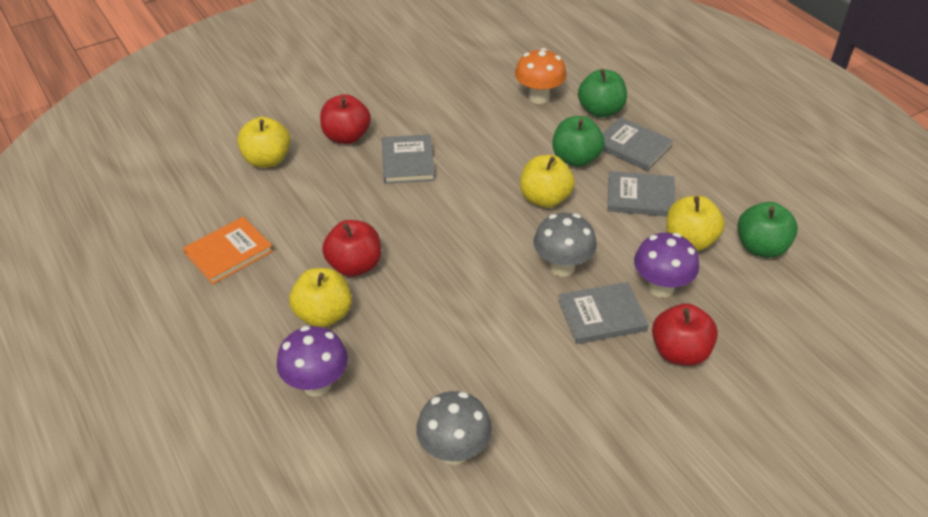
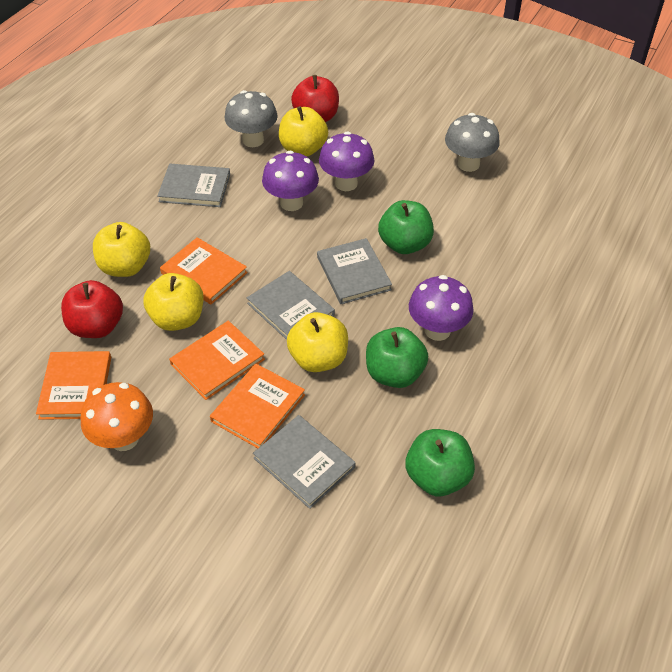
orange book: 1 -> 4
purple mushroom: 2 -> 3
red apple: 3 -> 2

